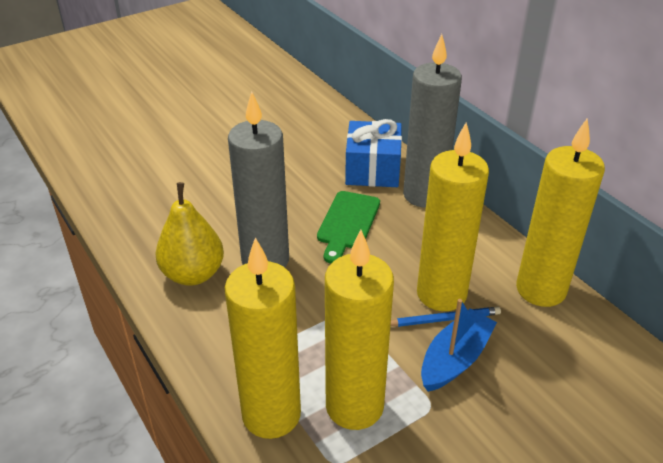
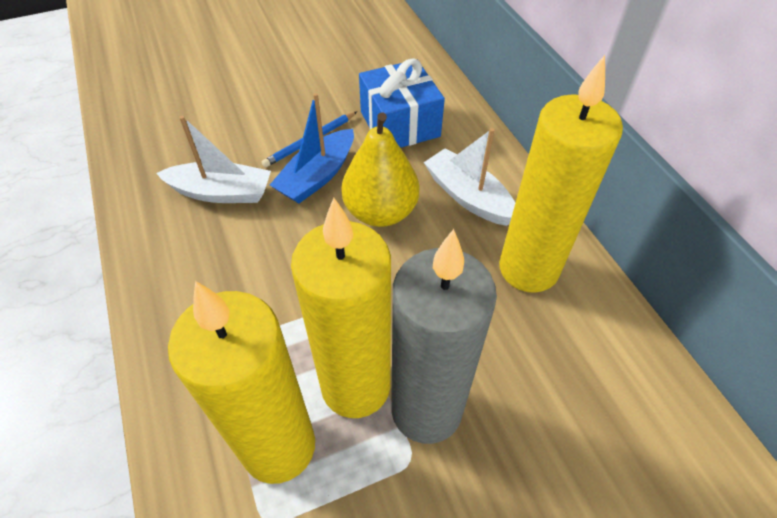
green cutting board: 1 -> 0
grey candle: 2 -> 1
white boat: 0 -> 2
yellow candle: 4 -> 3

